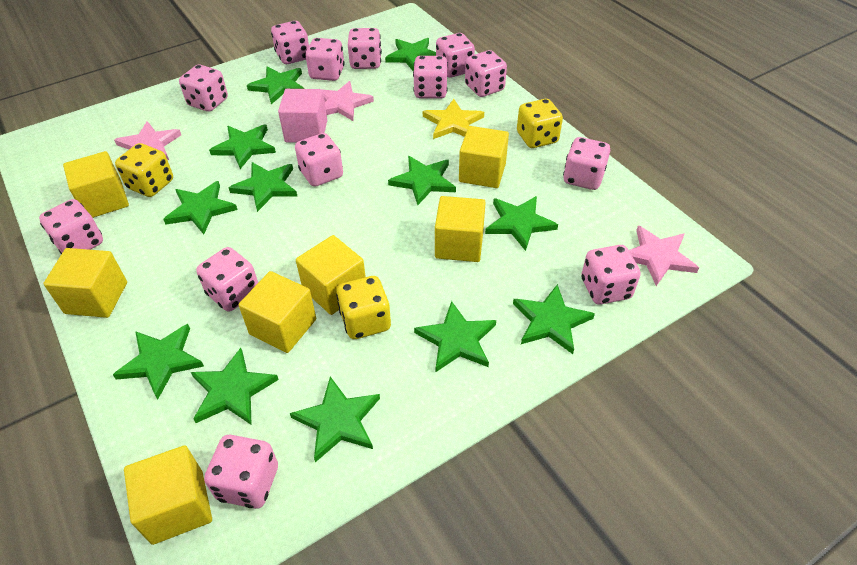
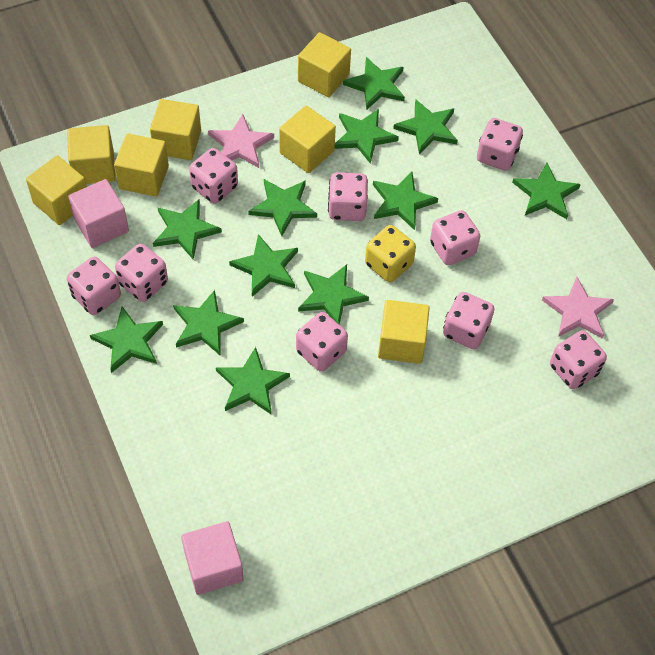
pink cube: 1 -> 2
pink dice: 13 -> 9
pink star: 3 -> 2
yellow dice: 3 -> 1
yellow star: 1 -> 0

